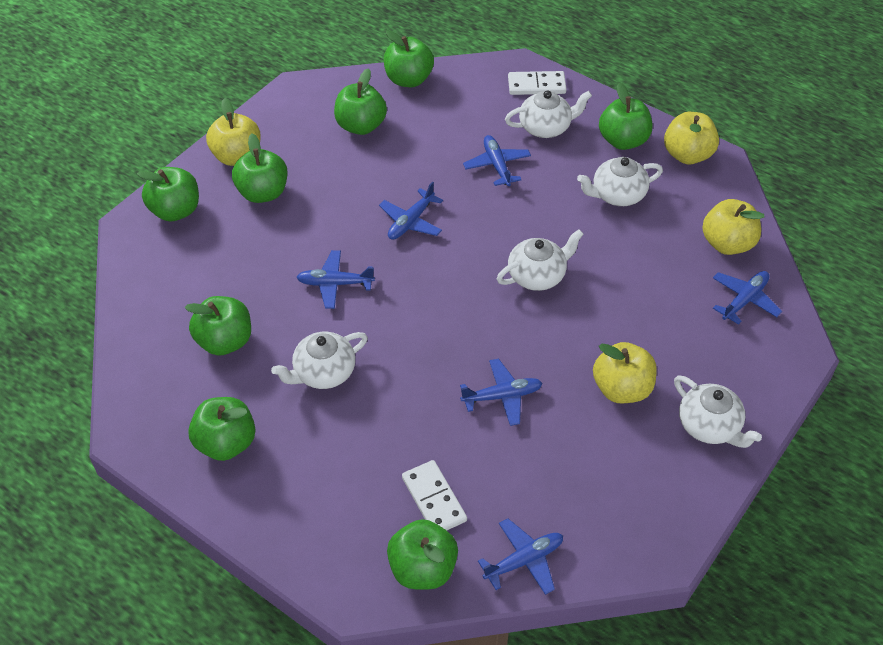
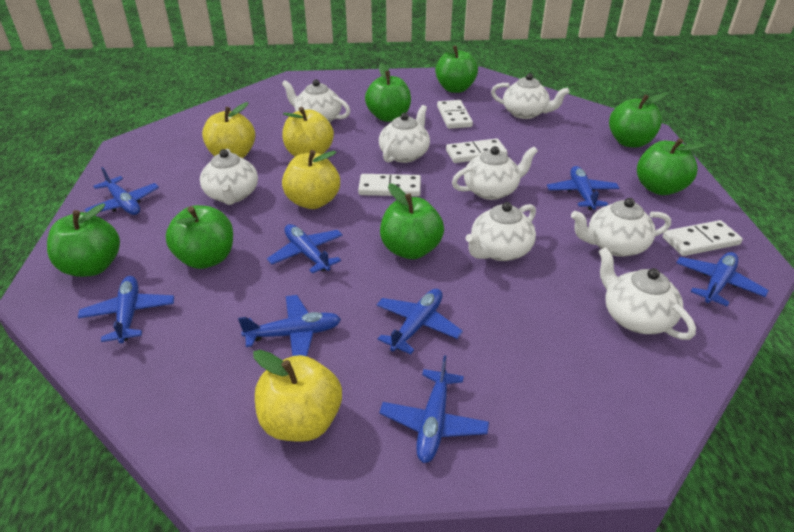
blue plane: 6 -> 8
green apple: 8 -> 7
white domino: 2 -> 4
white teapot: 5 -> 8

